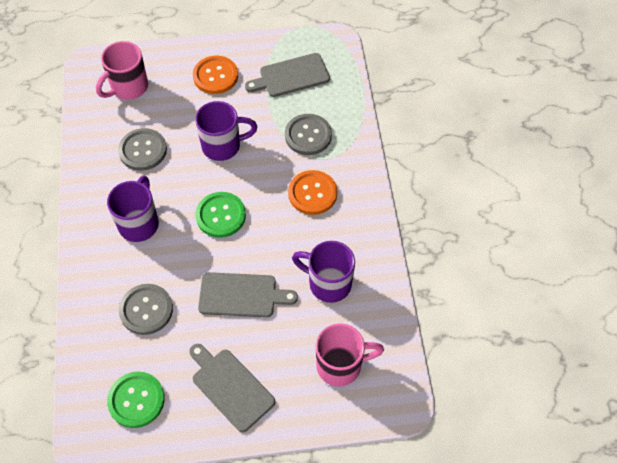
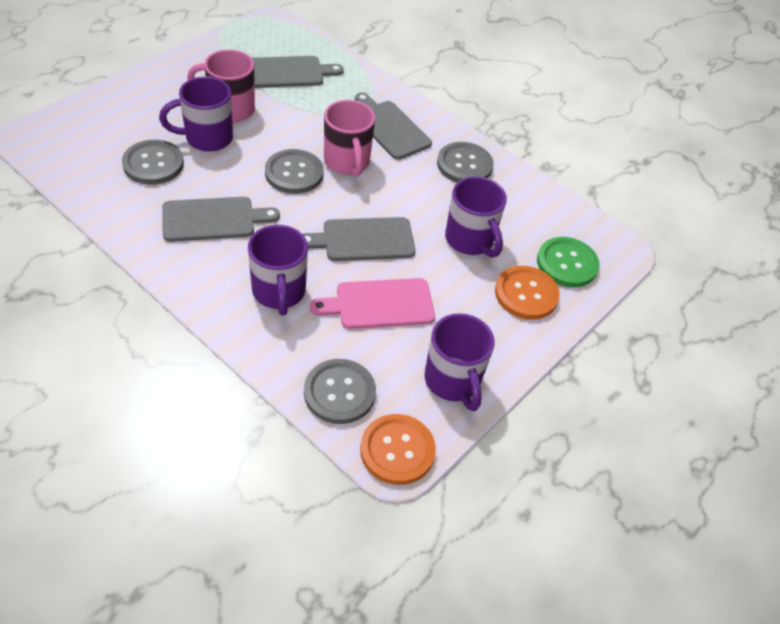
green button: 2 -> 1
grey button: 3 -> 4
grey cutting board: 3 -> 4
pink cutting board: 0 -> 1
purple mug: 3 -> 4

